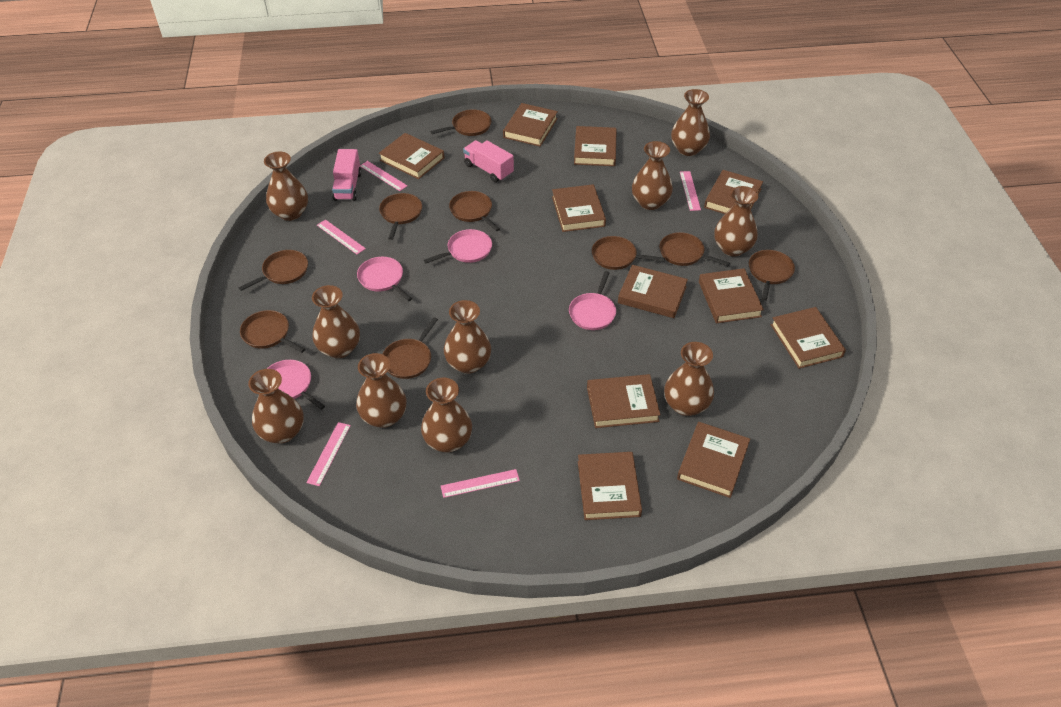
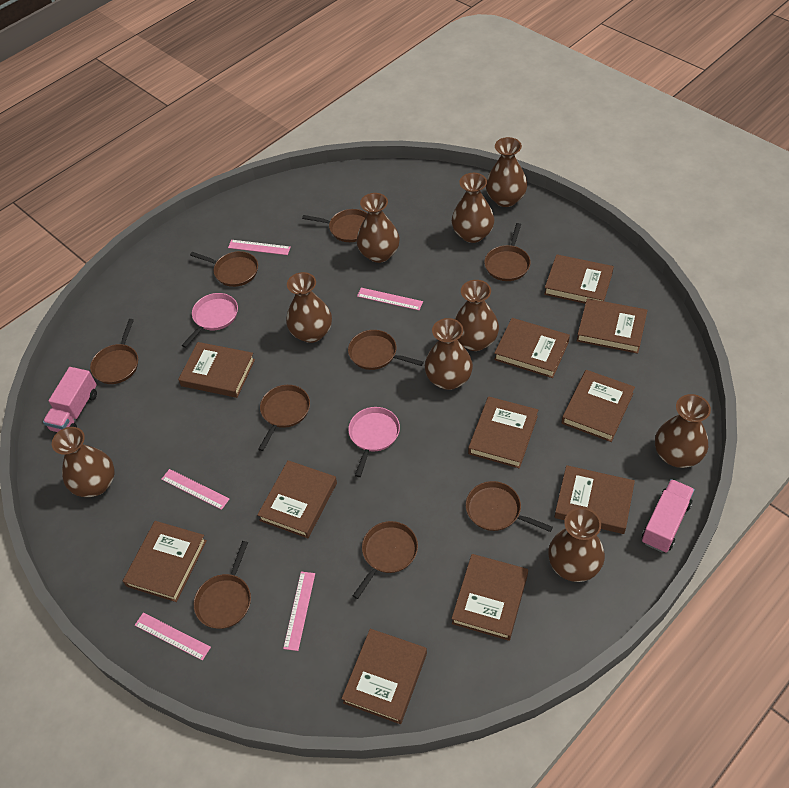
brown vase: 10 -> 9
pink pan: 4 -> 2

